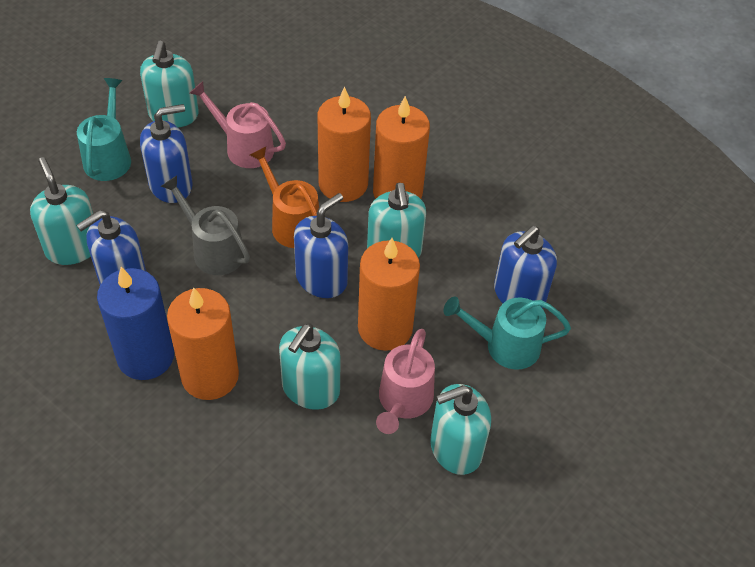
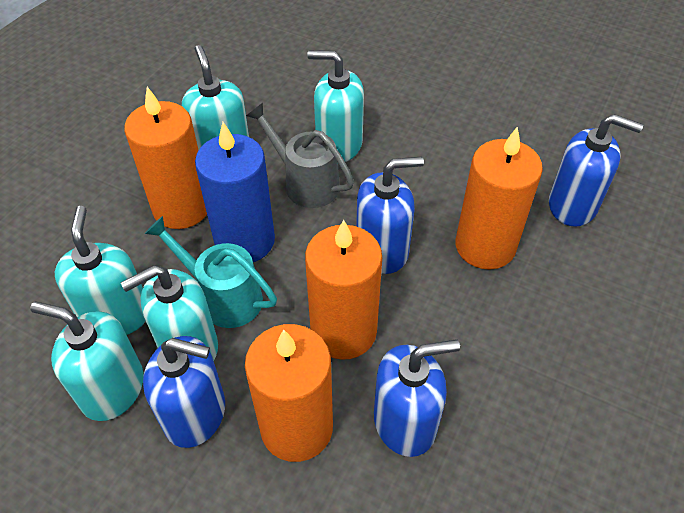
orange watering can: 1 -> 0
pink watering can: 2 -> 0
turquoise watering can: 2 -> 1

